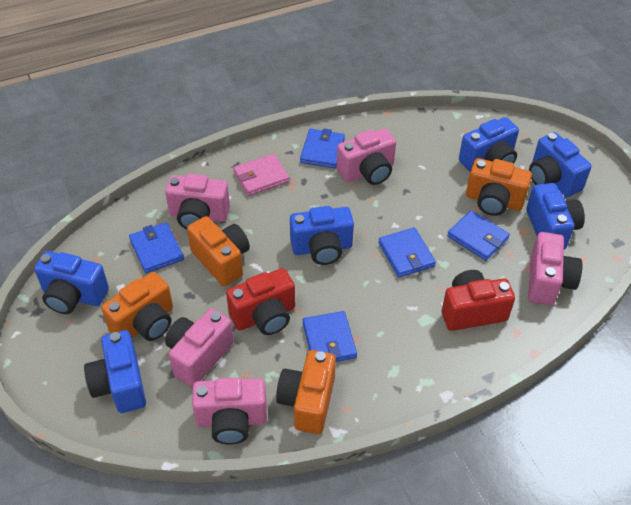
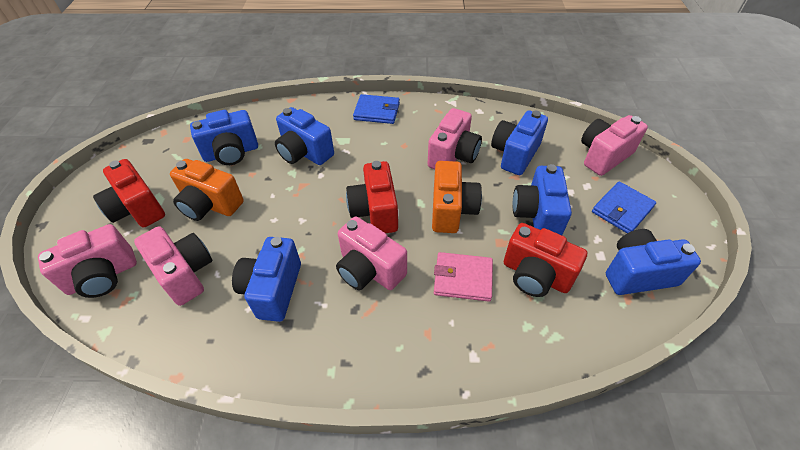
blue wallet: 5 -> 2
orange camera: 4 -> 2
red camera: 2 -> 3

